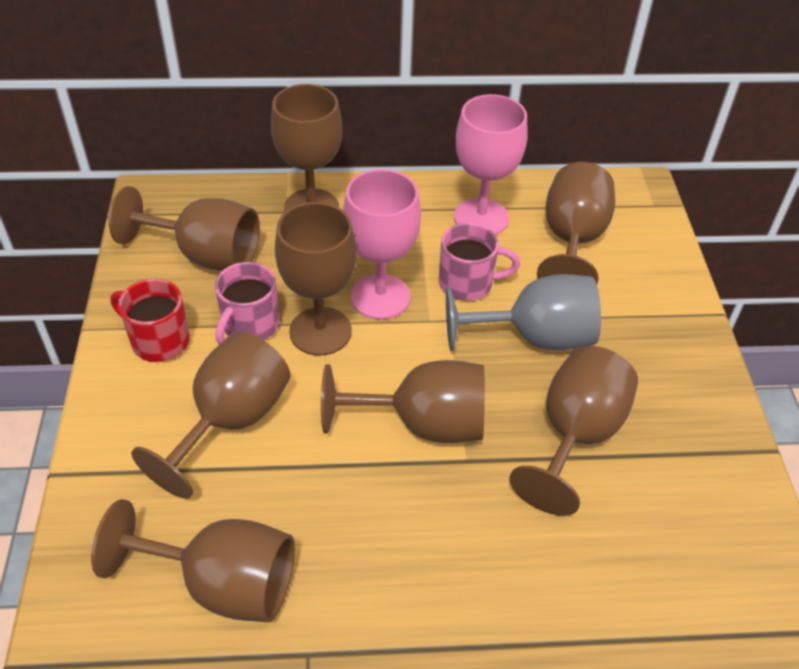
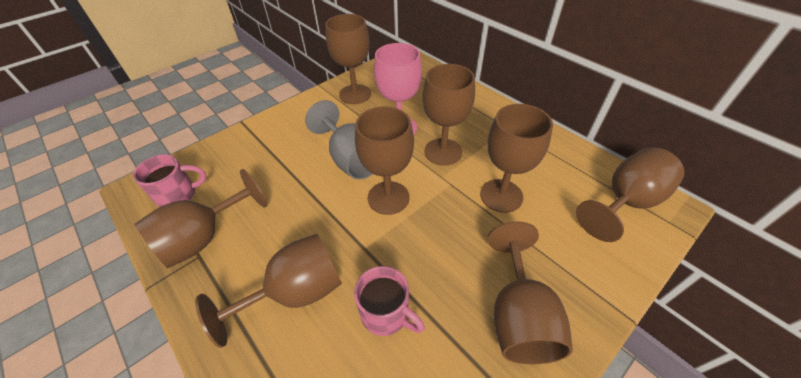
pink goblet: 2 -> 1
red mug: 1 -> 0

